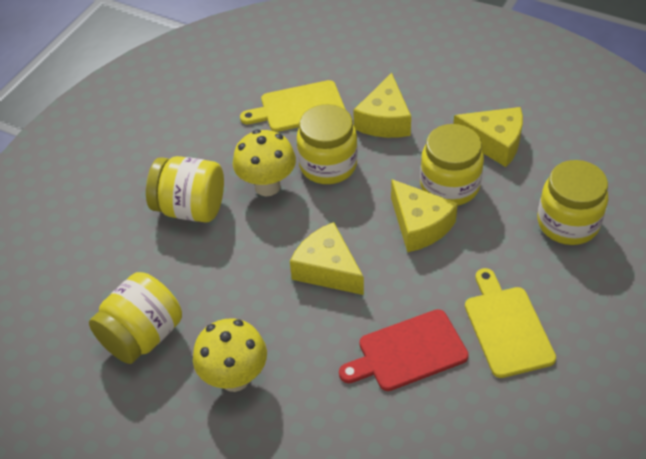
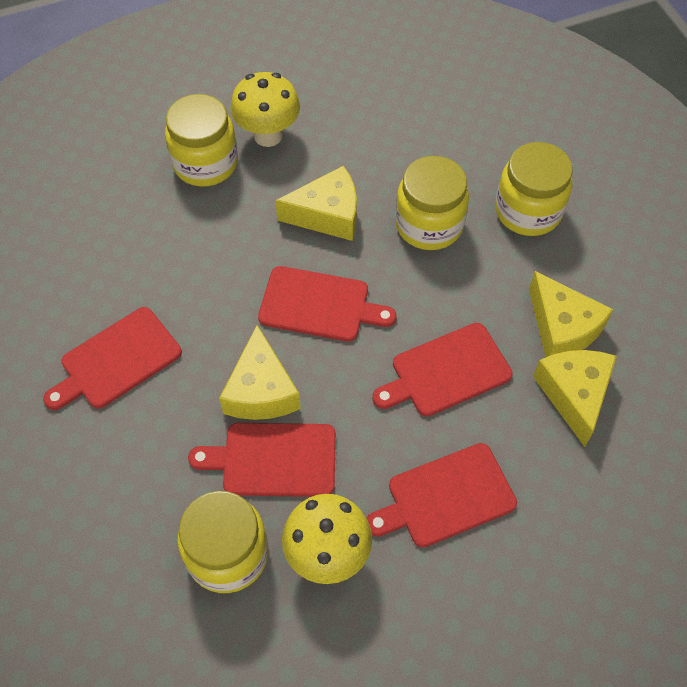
red cutting board: 1 -> 5
yellow cutting board: 2 -> 0
yellow jar: 5 -> 4

